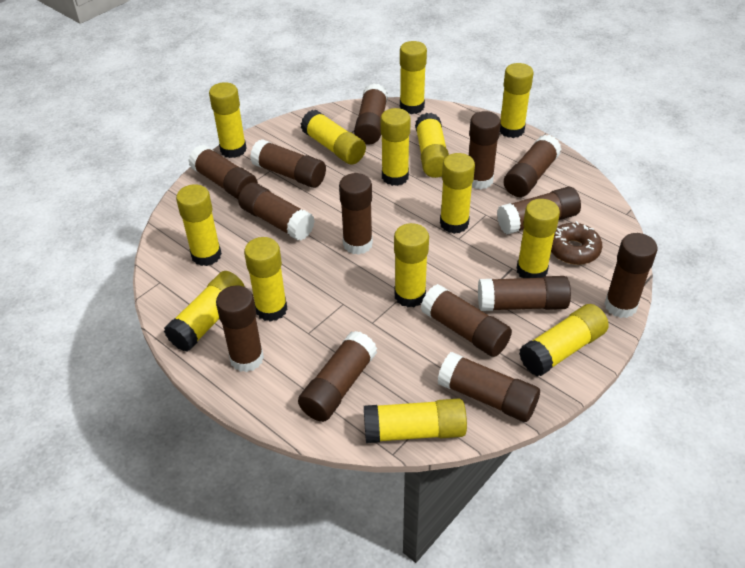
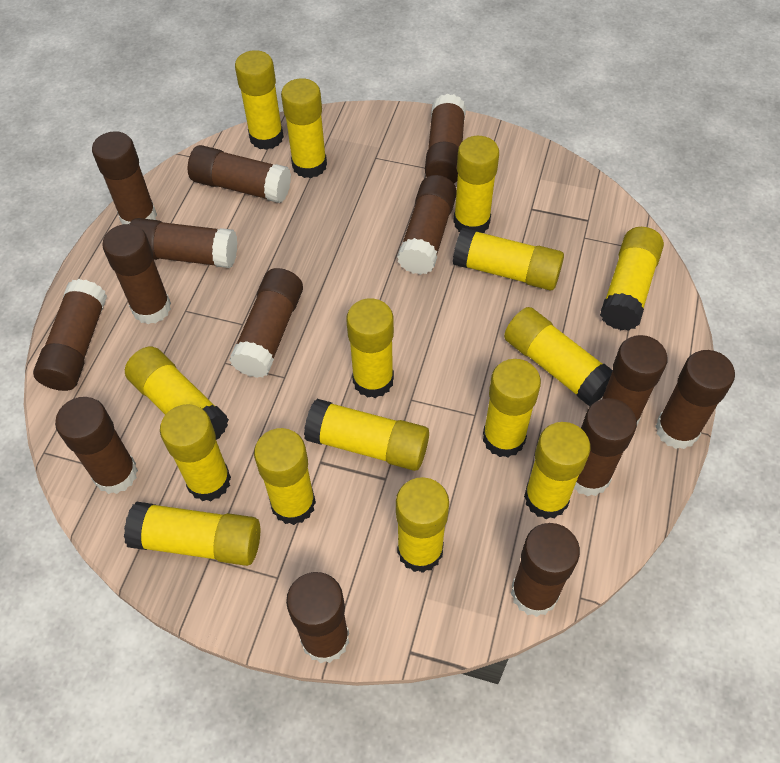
brown donut: 1 -> 0
yellow glue stick: 14 -> 15

